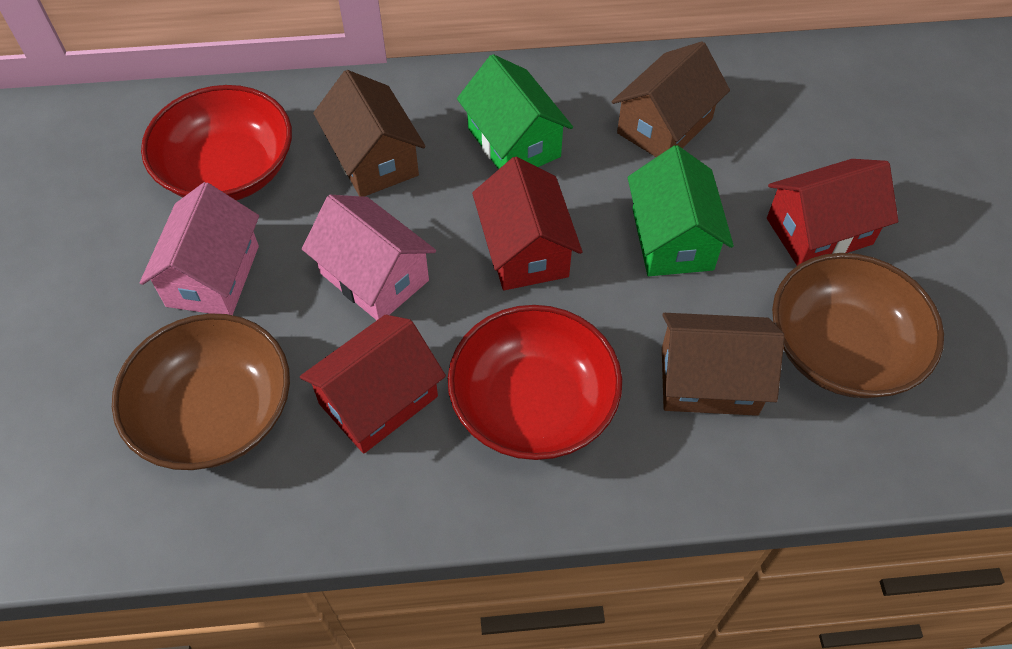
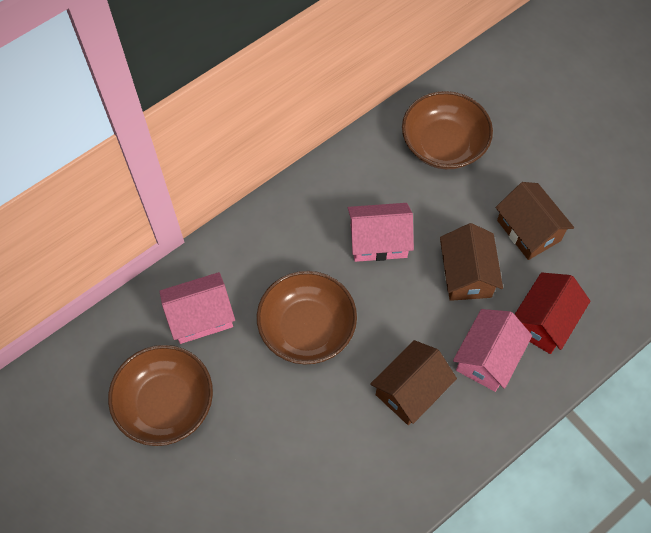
brown bowl: 2 -> 3
green house: 2 -> 0
pink house: 2 -> 3
red bowl: 2 -> 0
red house: 3 -> 1

